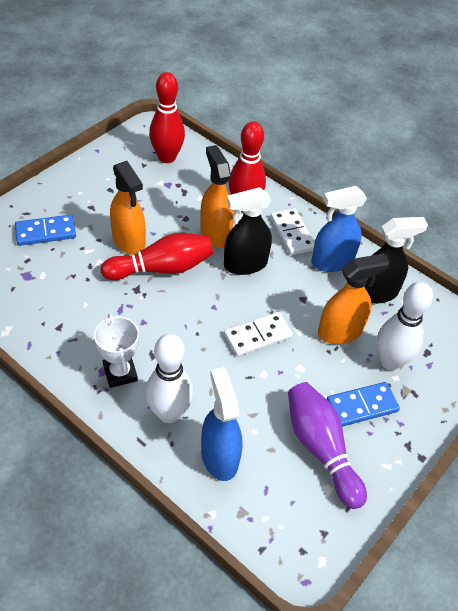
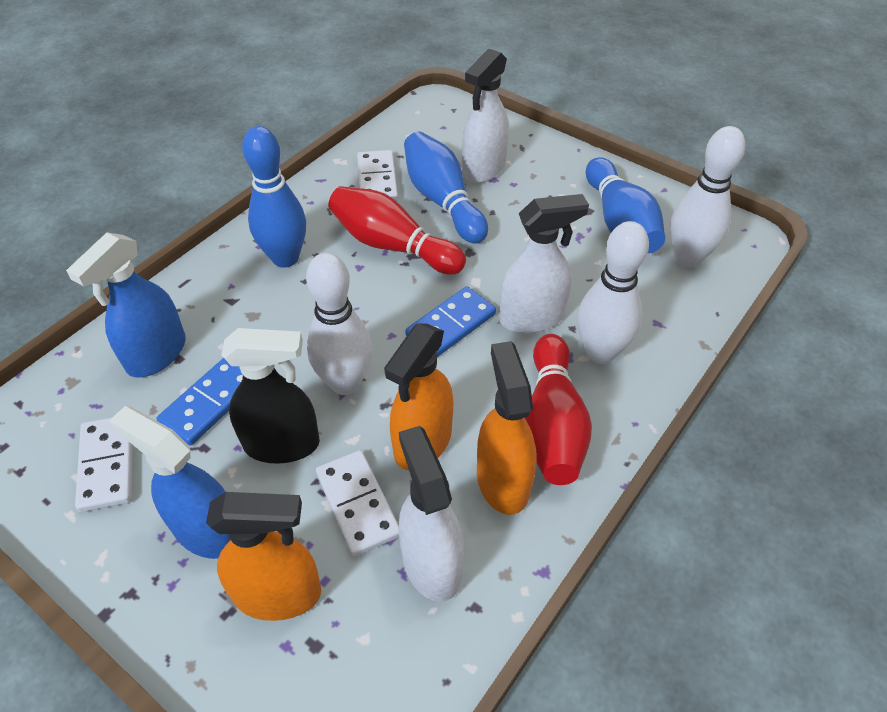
black spray bottle: 2 -> 1
blue bowling pin: 0 -> 3
purple bowling pin: 1 -> 0
red bowling pin: 3 -> 2
white bowling pin: 2 -> 3
white domino: 2 -> 3
white spray bottle: 0 -> 3
white trophy: 1 -> 0

